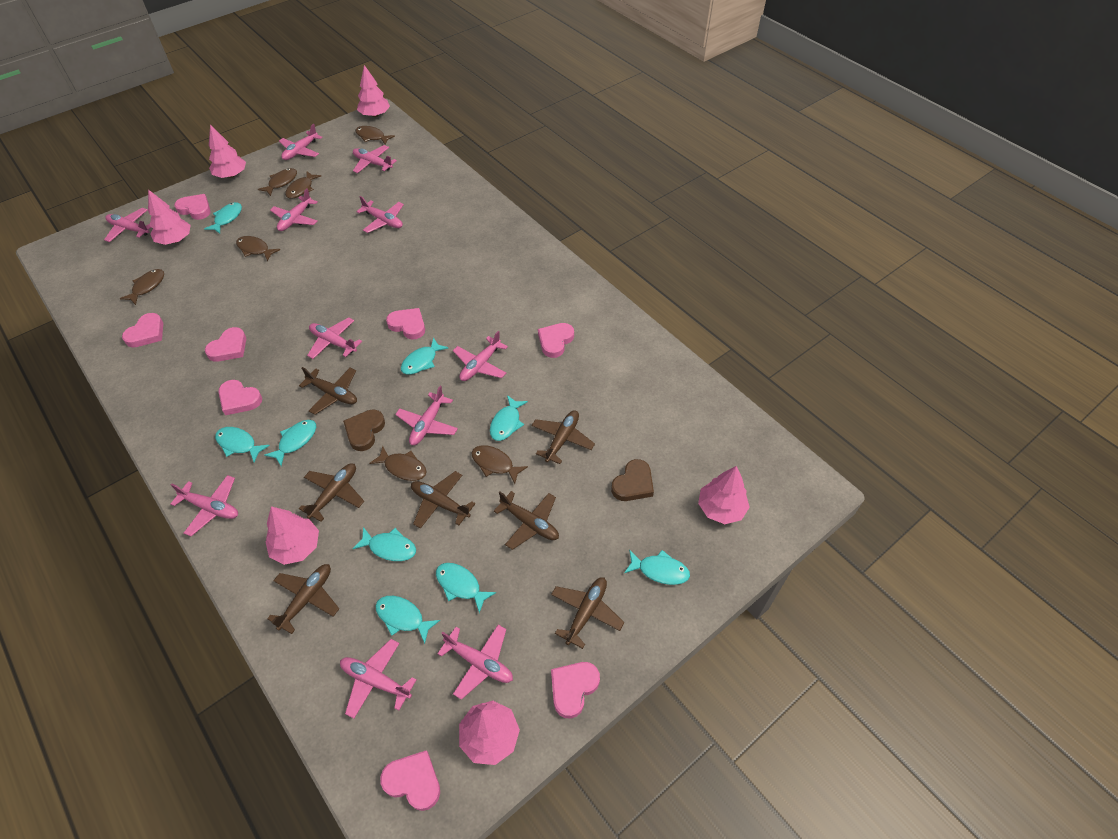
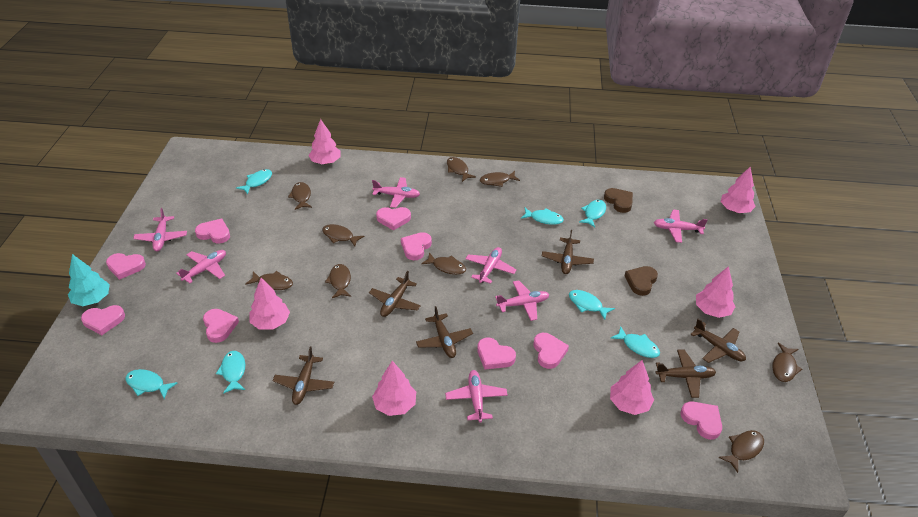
brown fish: 7 -> 9
brown plane: 7 -> 6
pink heart: 8 -> 9
pink plane: 11 -> 7
turquoise fish: 9 -> 7
turquoise tree: 0 -> 1

